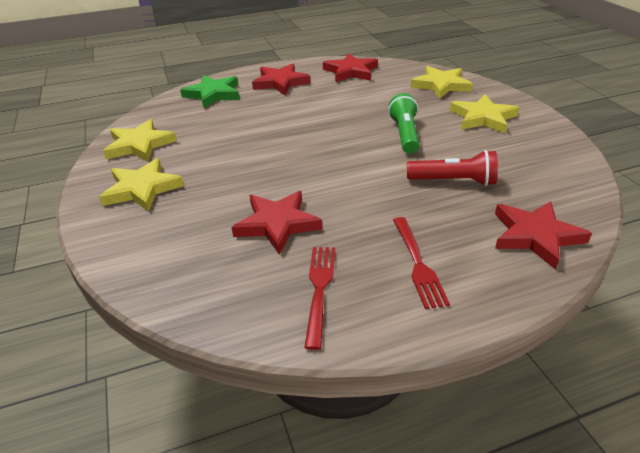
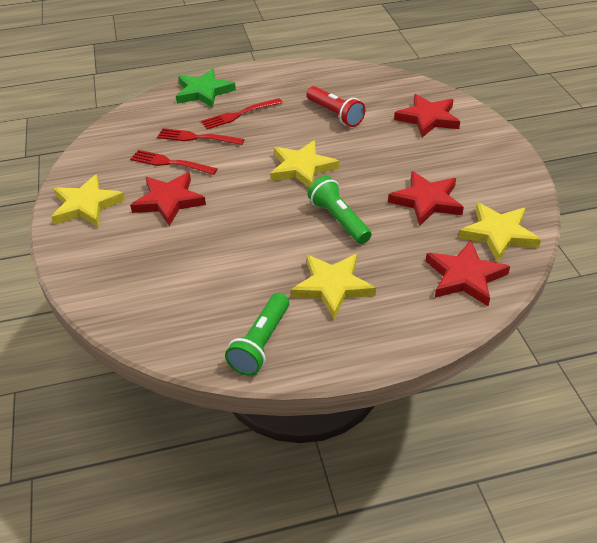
green flashlight: 1 -> 2
red fork: 2 -> 3

